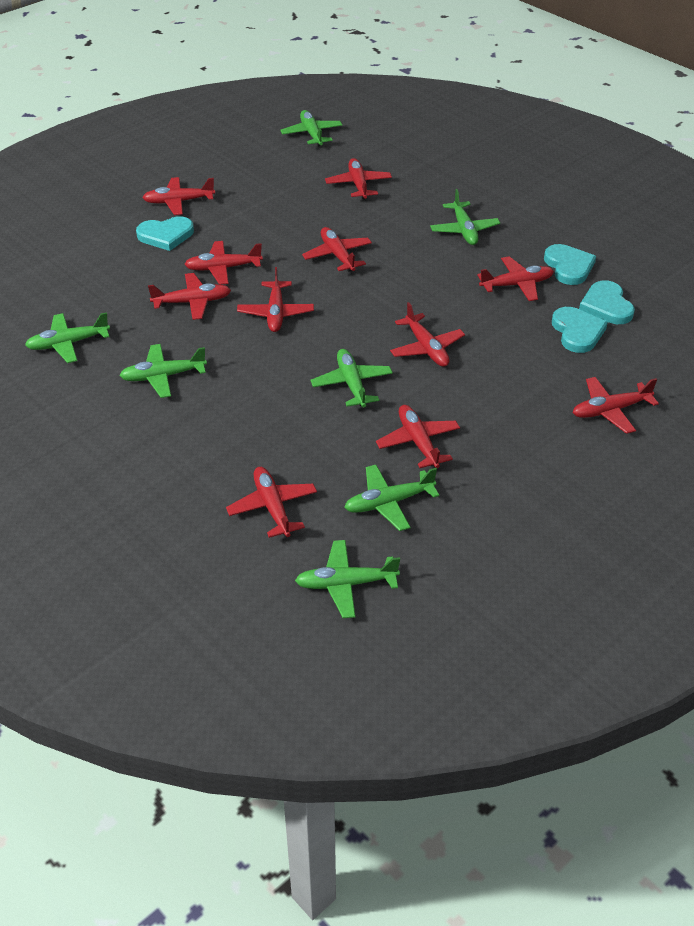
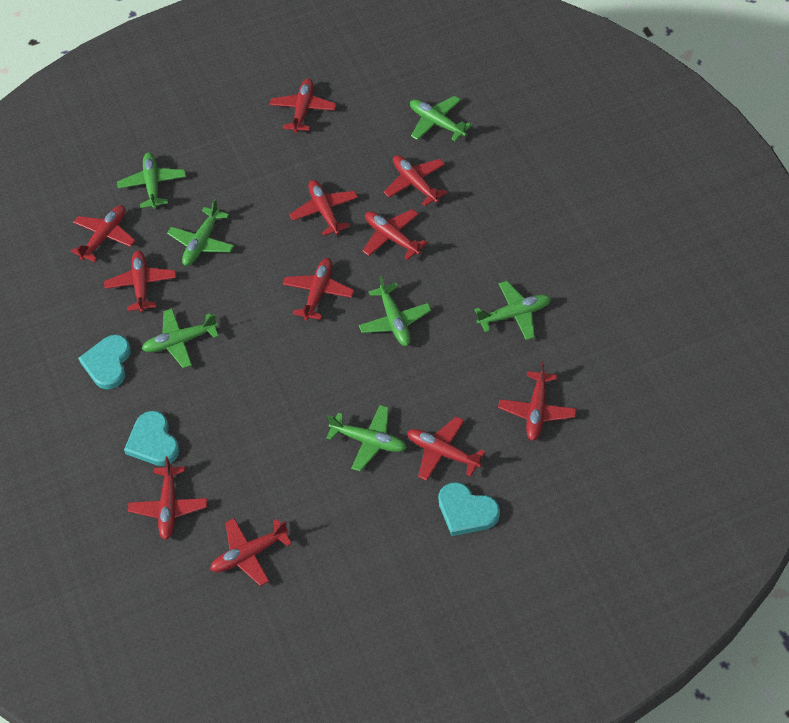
turquoise heart: 4 -> 3

